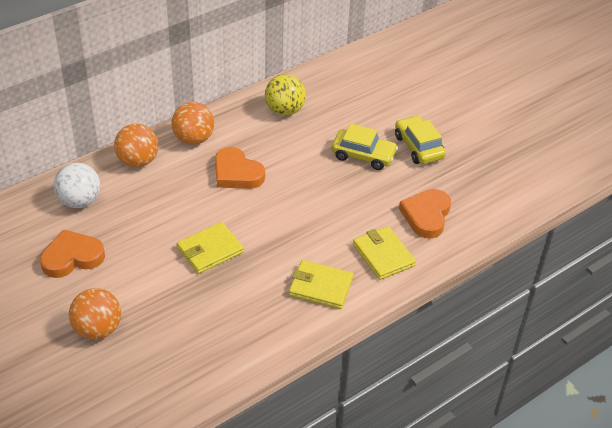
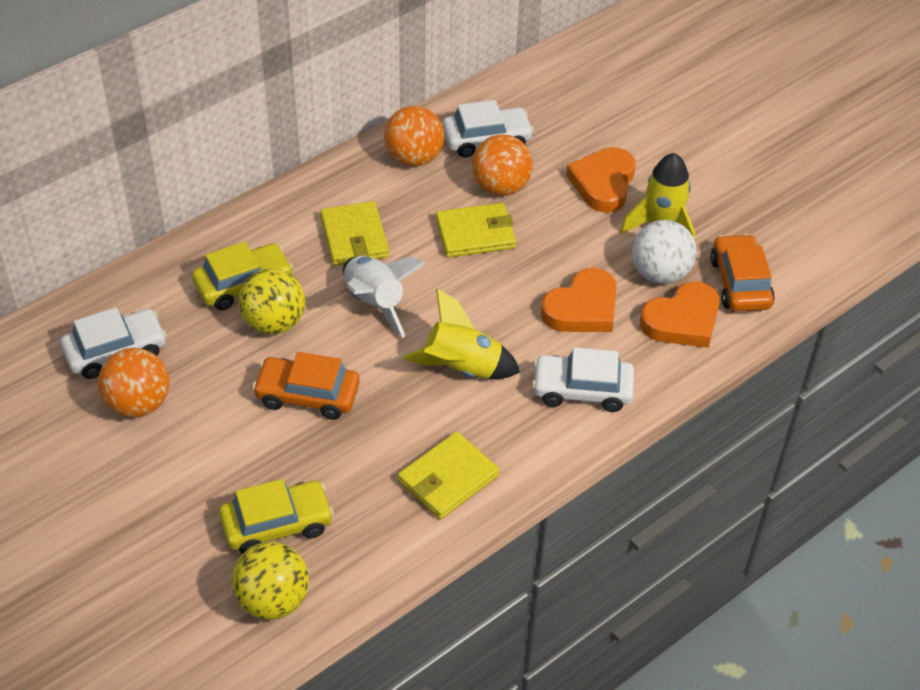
orange car: 0 -> 2
white car: 0 -> 3
white rocket: 0 -> 1
yellow ball: 1 -> 2
yellow rocket: 0 -> 2

